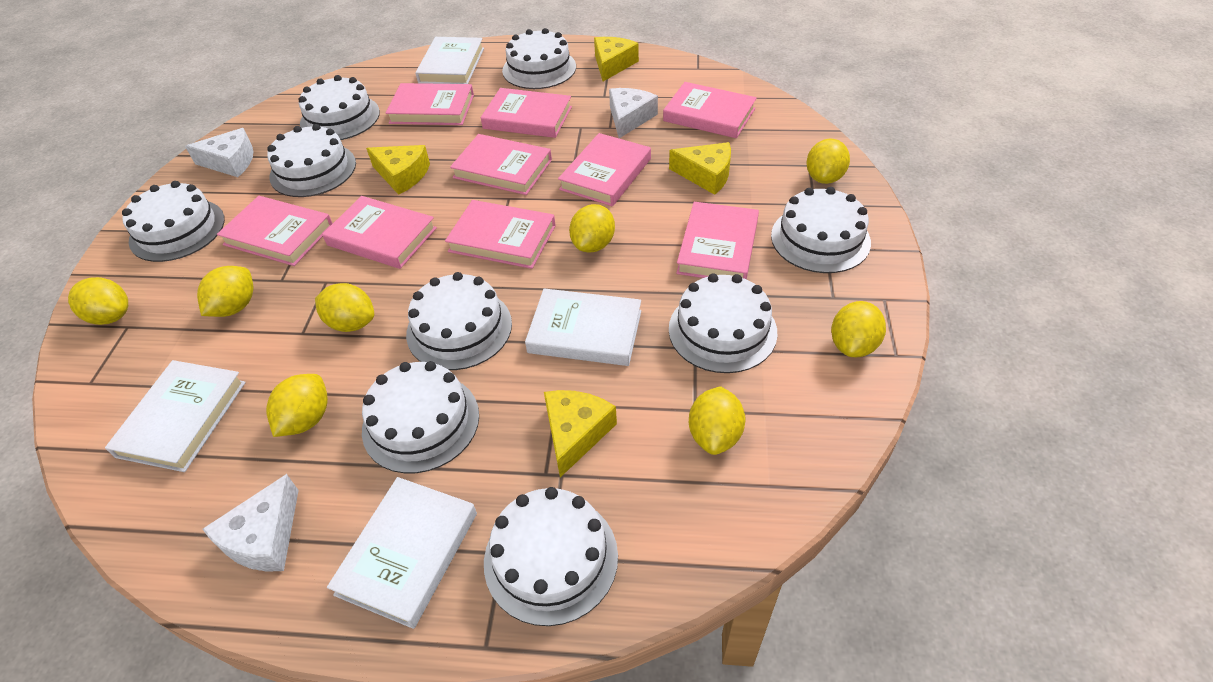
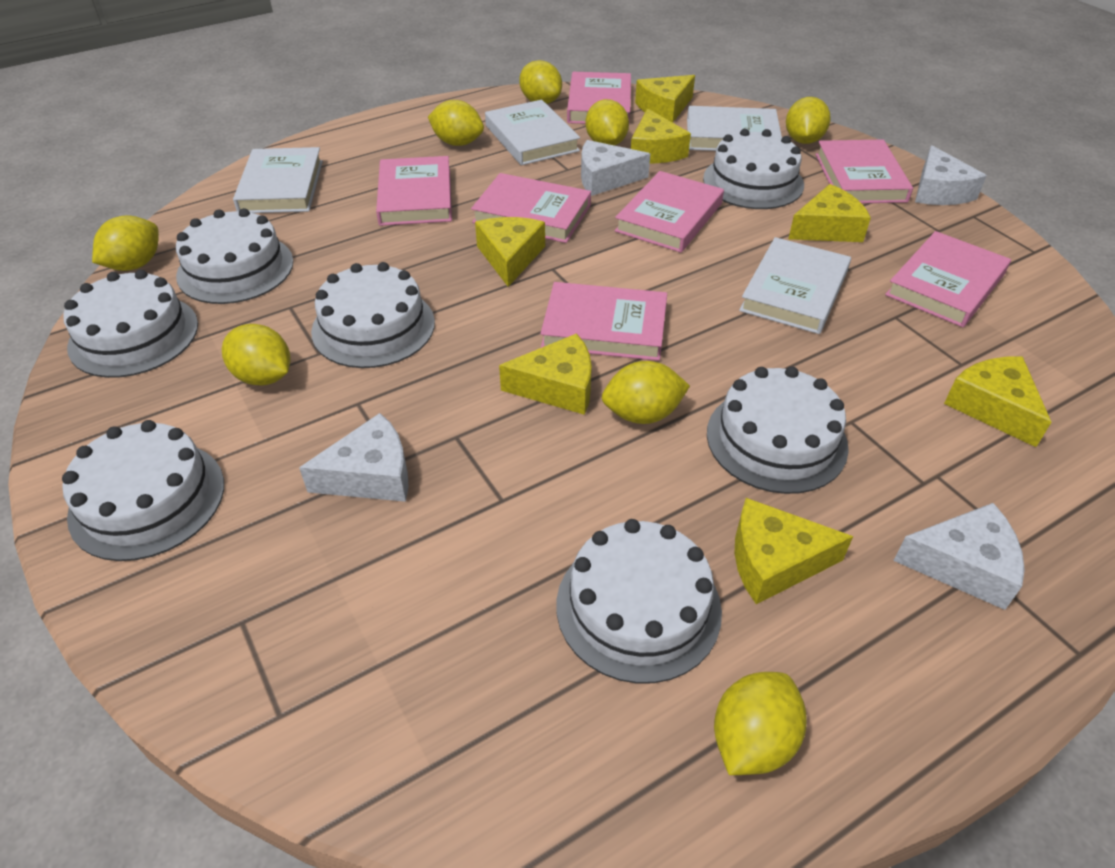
pink book: 9 -> 7
white cake: 9 -> 7
white cheese: 3 -> 4
yellow cheese: 4 -> 7

